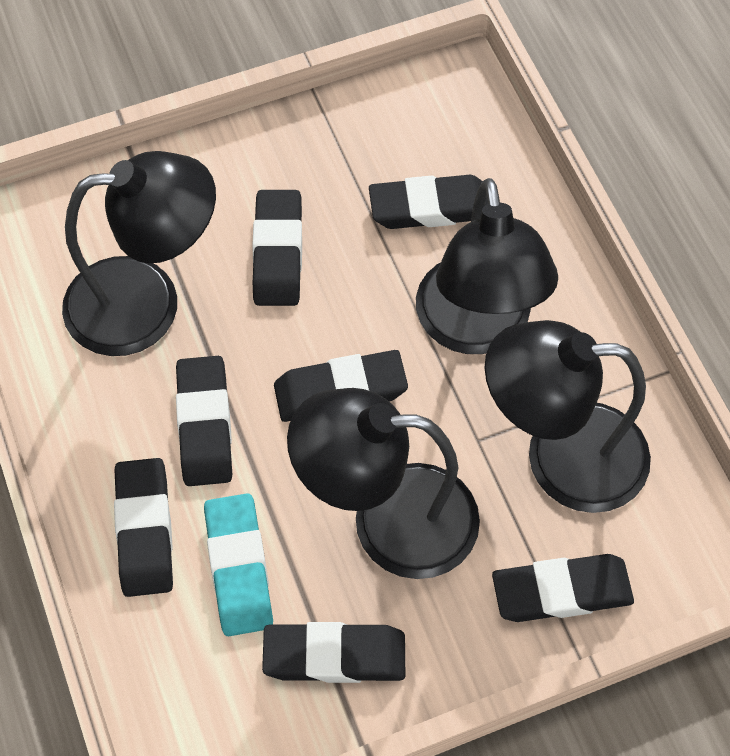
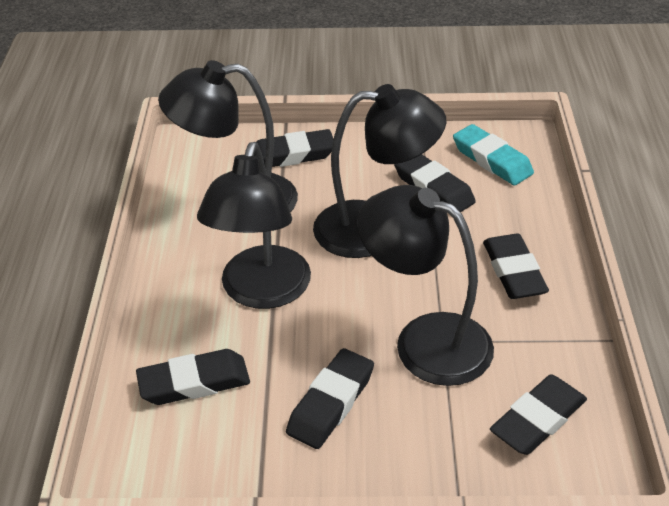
black eraser: 7 -> 6

